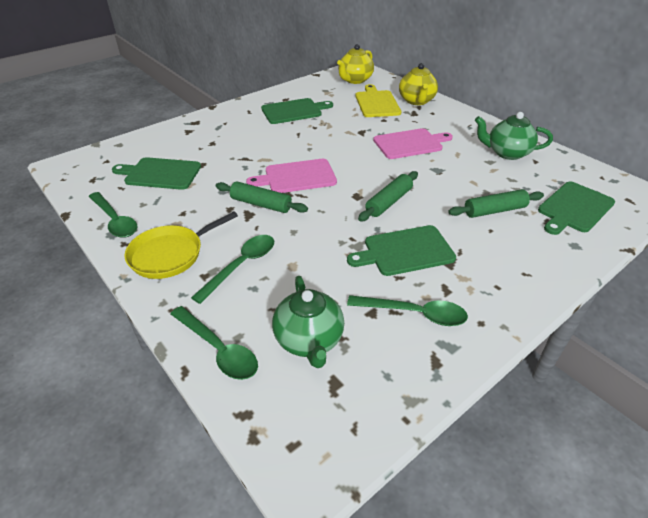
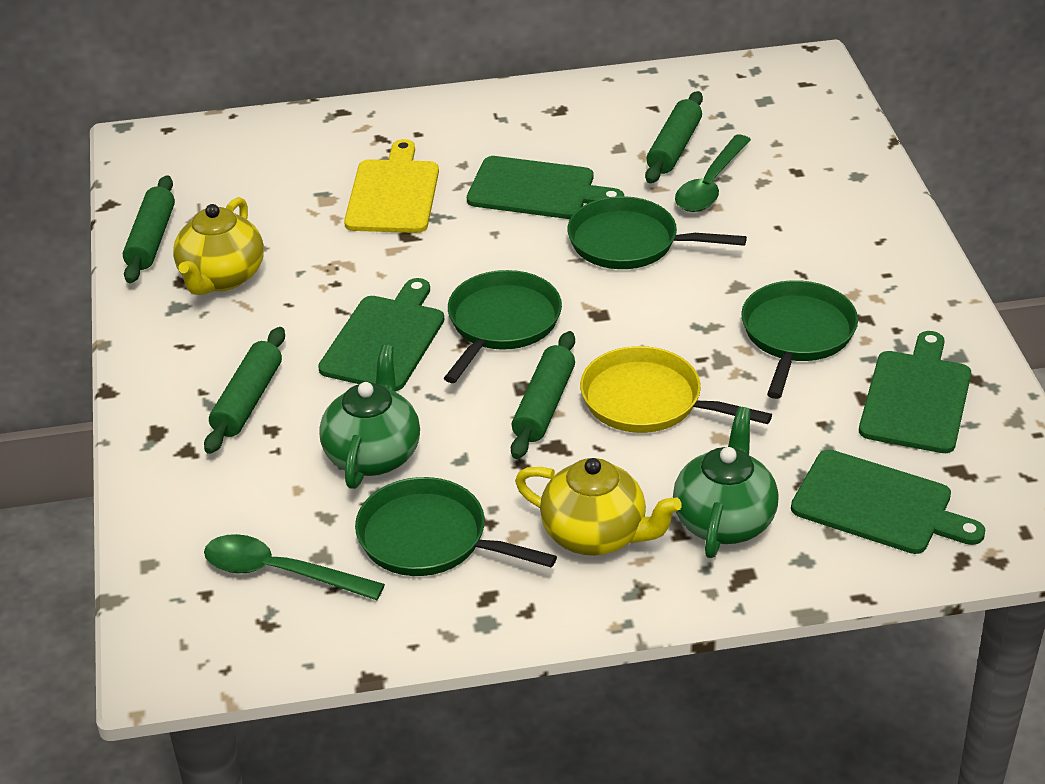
green pan: 0 -> 4
green rolling pin: 3 -> 4
green spoon: 4 -> 2
pink cutting board: 2 -> 0

